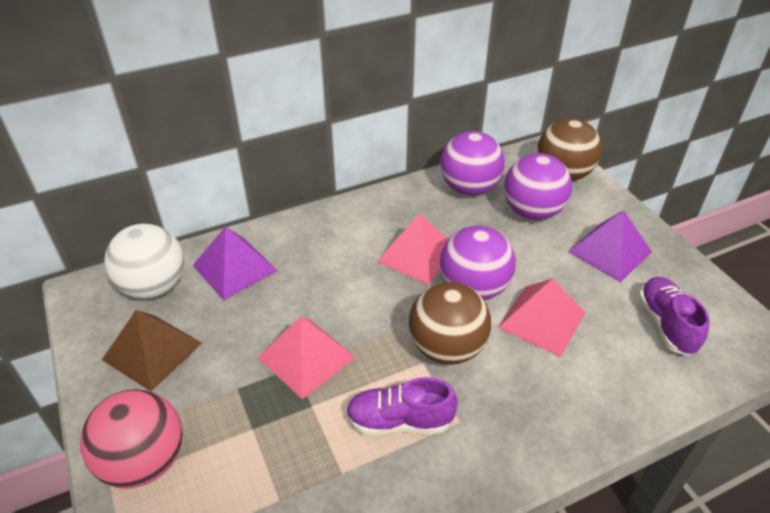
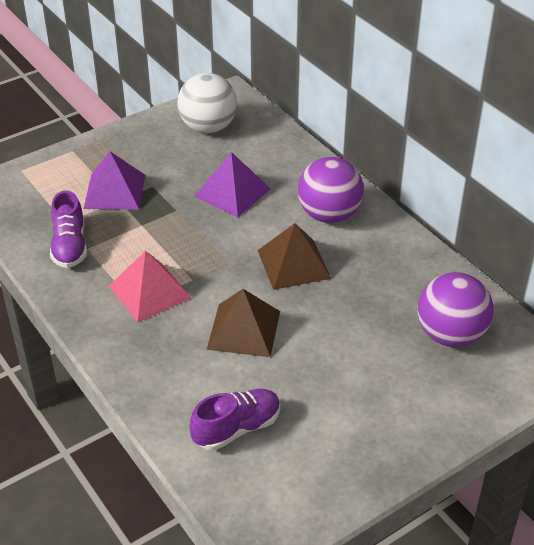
brown ball: 2 -> 0
brown pyramid: 1 -> 2
pink ball: 1 -> 0
pink pyramid: 3 -> 1
purple ball: 3 -> 2

